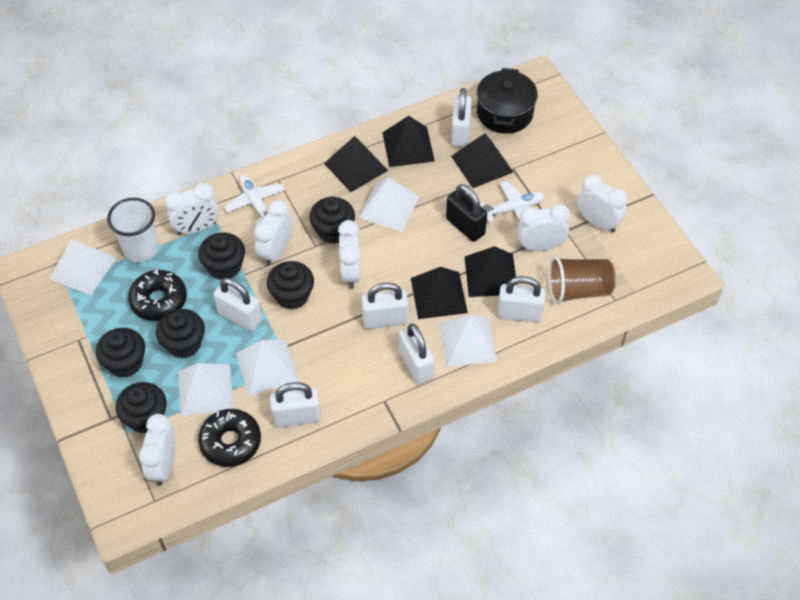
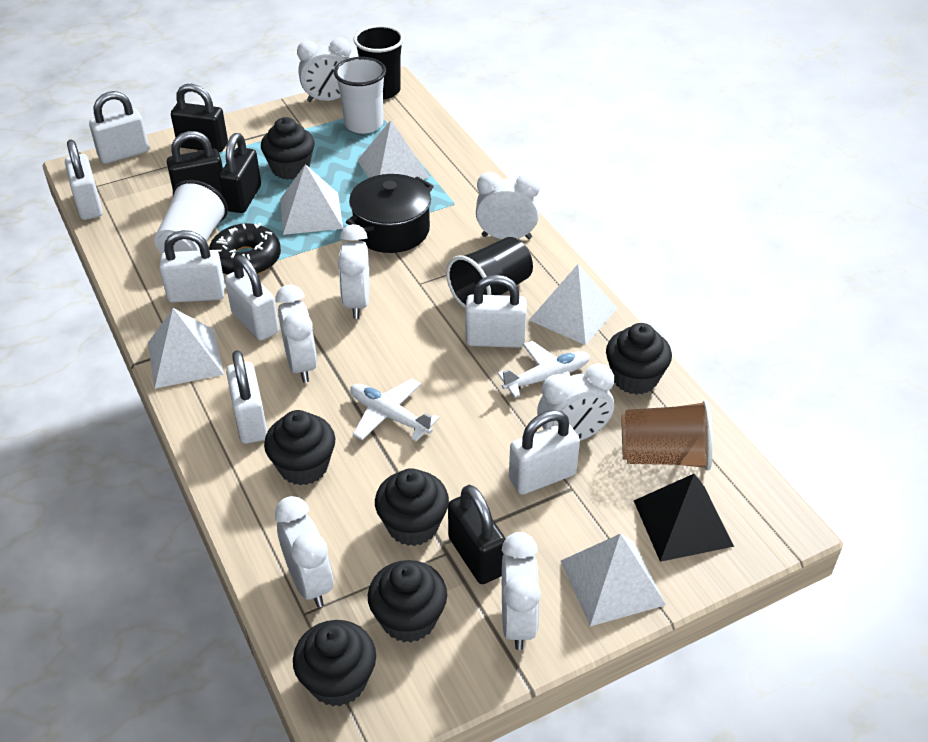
black cup: 0 -> 2
black donut: 2 -> 1
black padlock: 1 -> 4
black pyramid: 5 -> 1
white clock: 6 -> 7
white cup: 1 -> 2
white padlock: 6 -> 7

